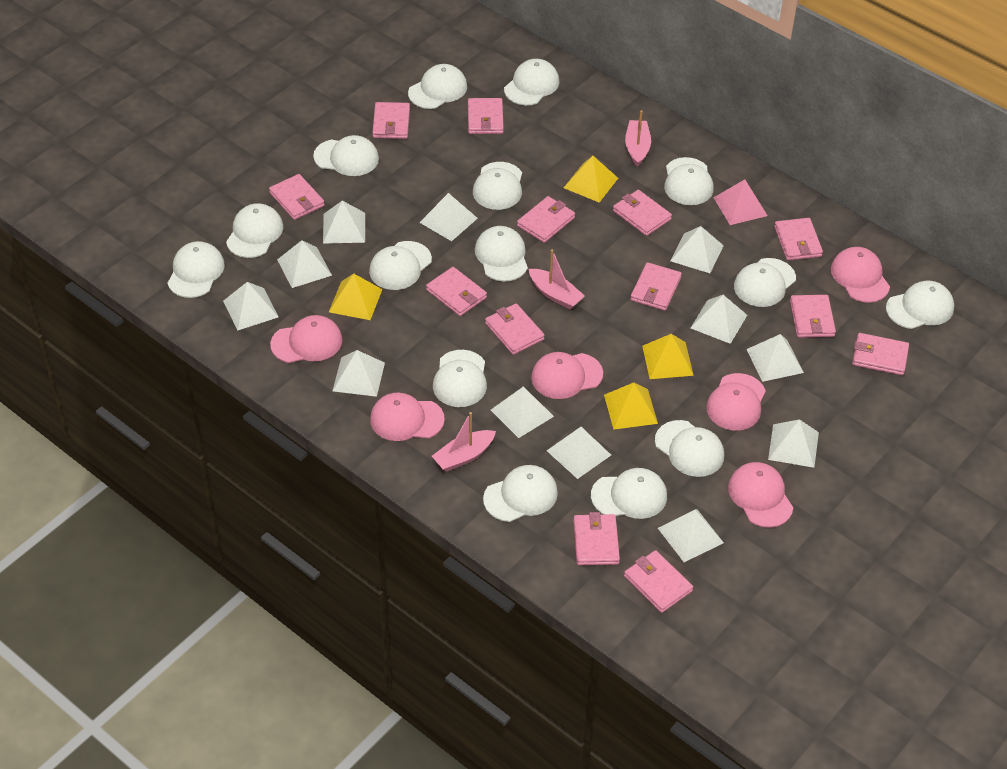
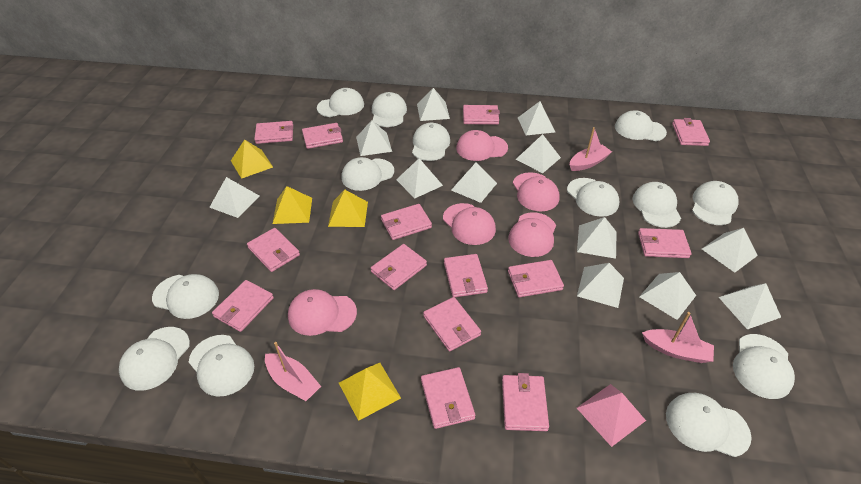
pink cap: 6 -> 5
pink wallet: 13 -> 14
white cap: 15 -> 13

